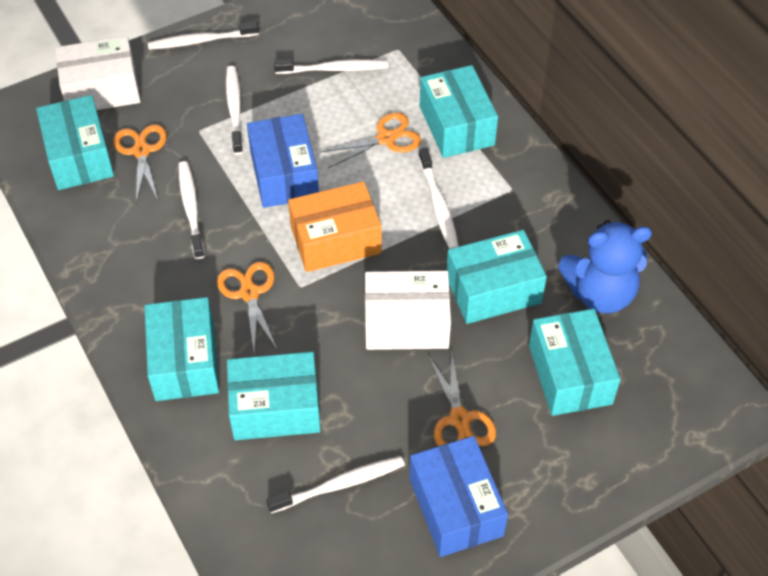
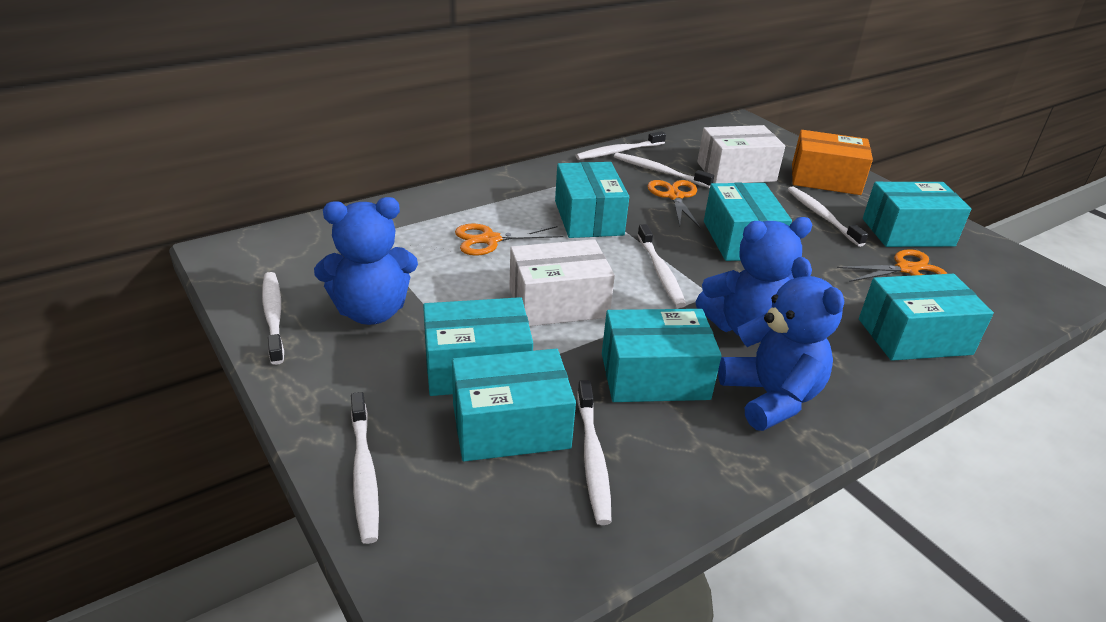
blue box: 2 -> 0
blue teddy bear: 1 -> 3
orange scissors: 4 -> 3
turquoise box: 6 -> 7
white toothbrush: 6 -> 7

